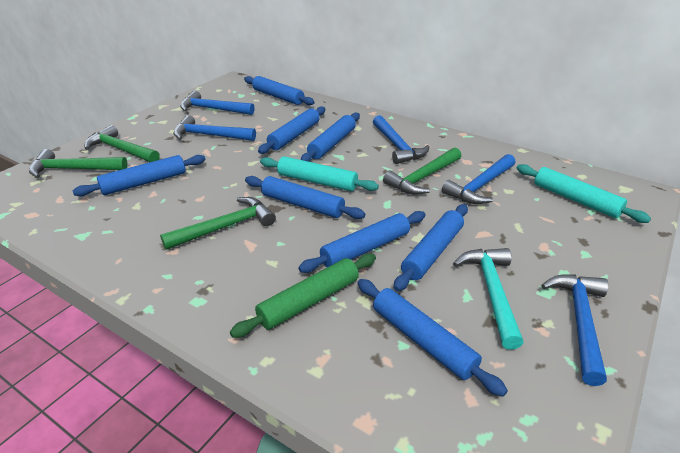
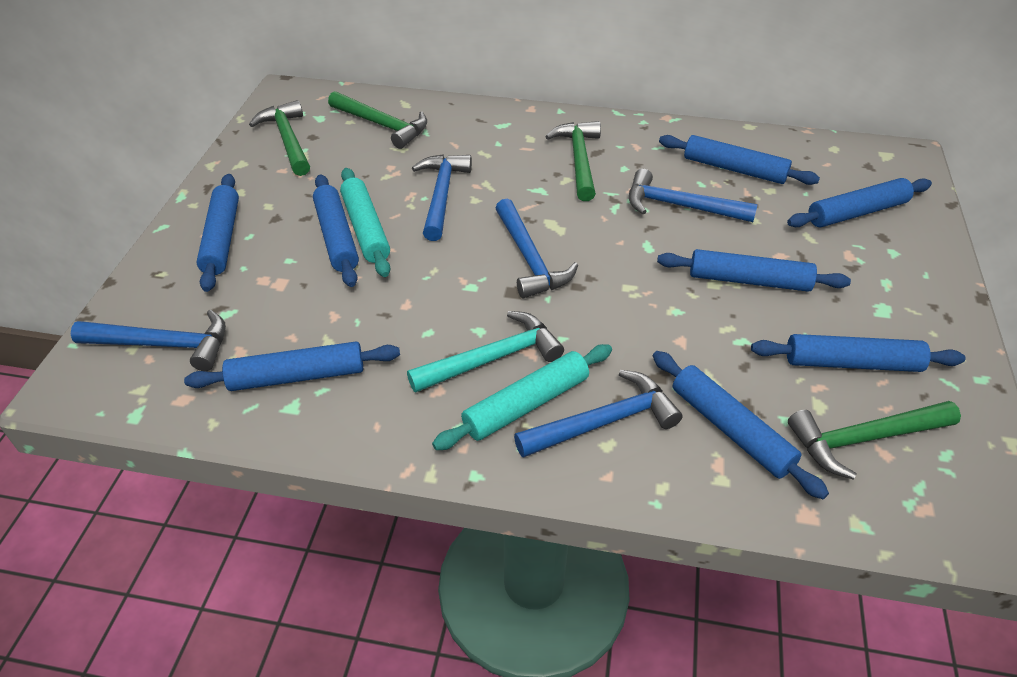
green rolling pin: 1 -> 0

